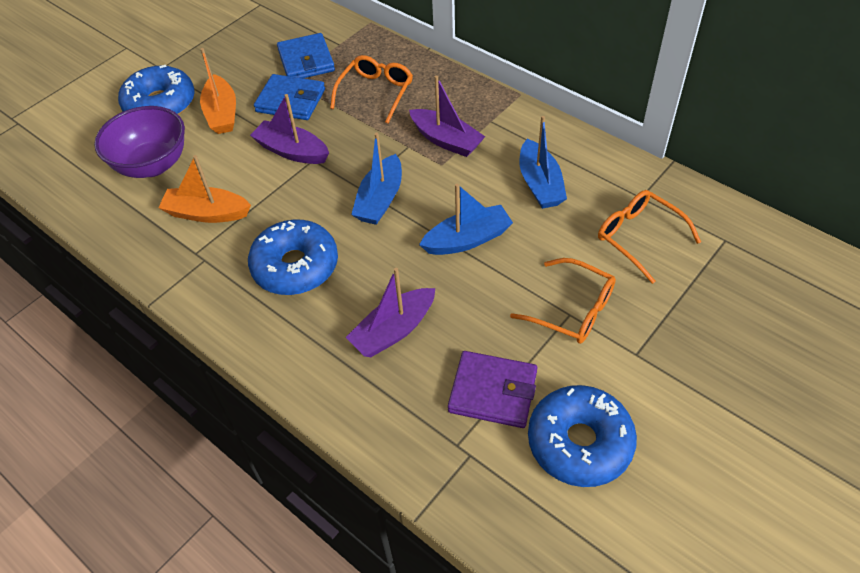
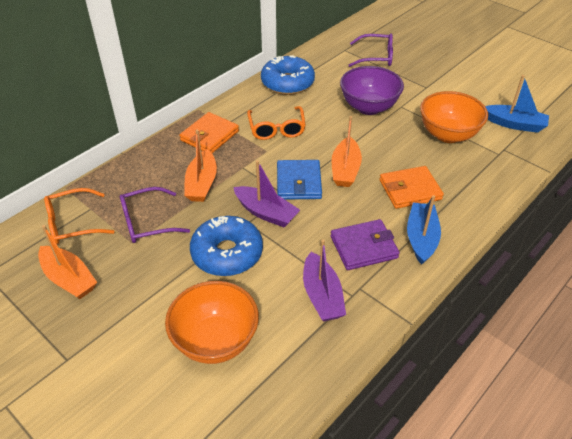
blue boat: 3 -> 2
blue donut: 3 -> 2
blue wallet: 2 -> 1
orange boat: 2 -> 3
orange bowl: 0 -> 2
orange glasses: 3 -> 2
orange wallet: 0 -> 2
purple boat: 3 -> 2
purple glasses: 0 -> 2

